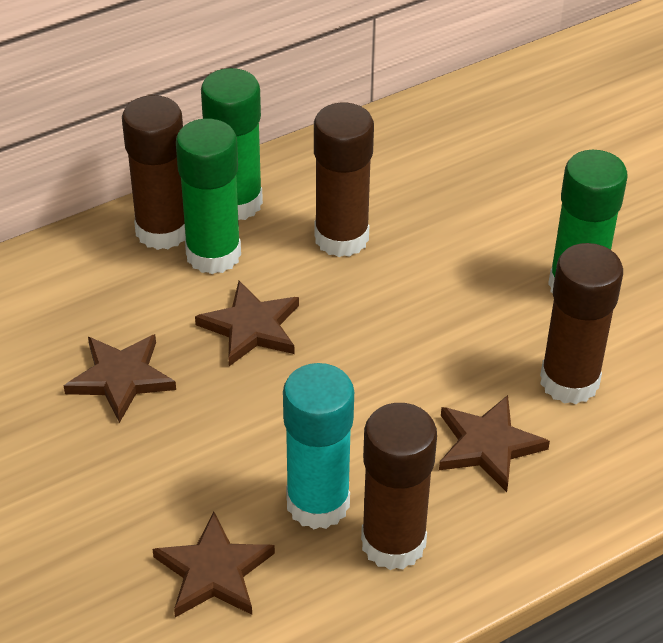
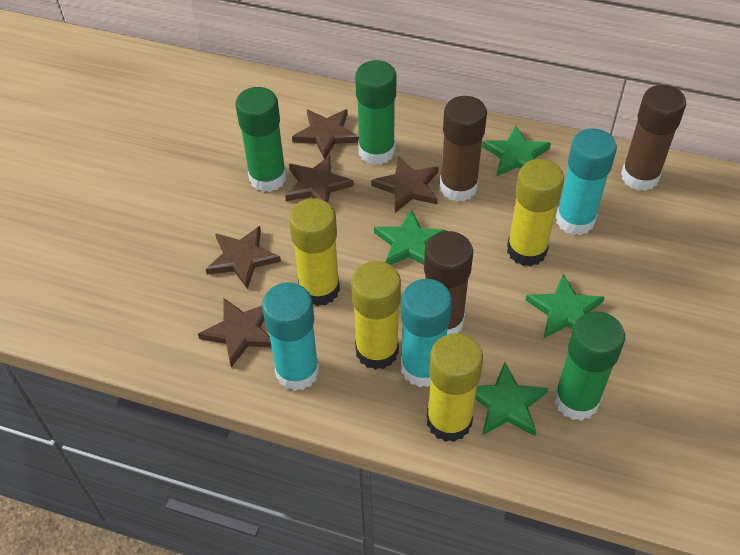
brown glue stick: 4 -> 3
brown star: 4 -> 5
green star: 0 -> 4
turquoise glue stick: 1 -> 3
yellow glue stick: 0 -> 4

